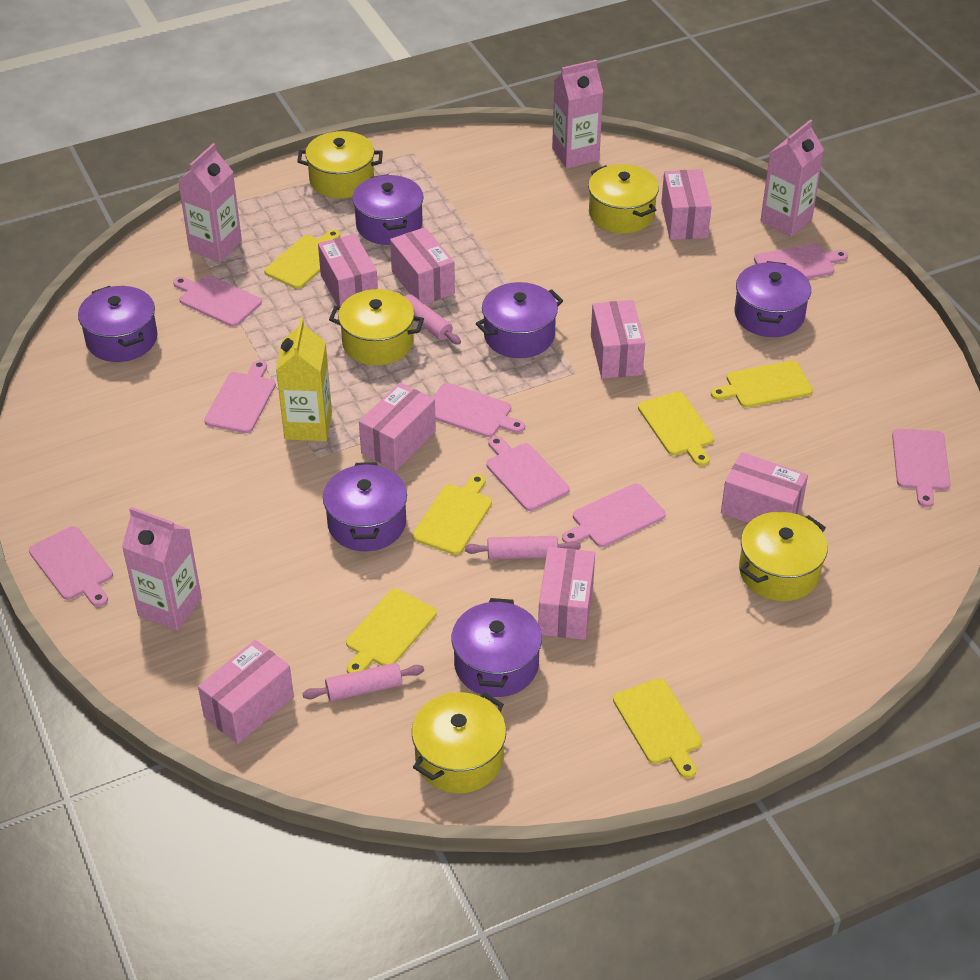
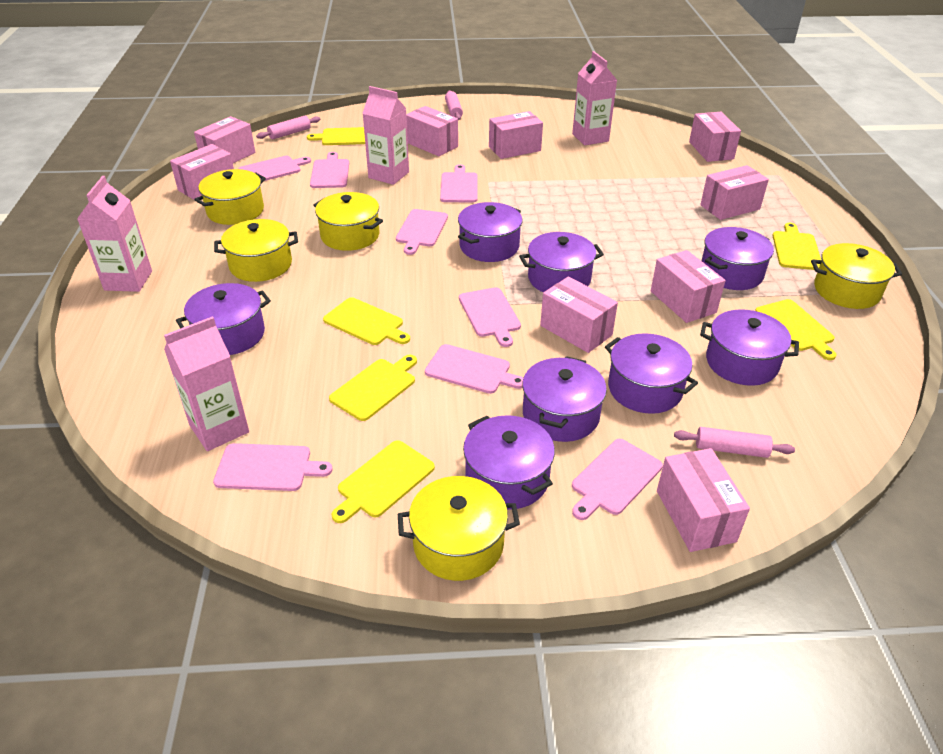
pink box: 8 -> 9
purple pot: 6 -> 8
yellow carton: 1 -> 0

